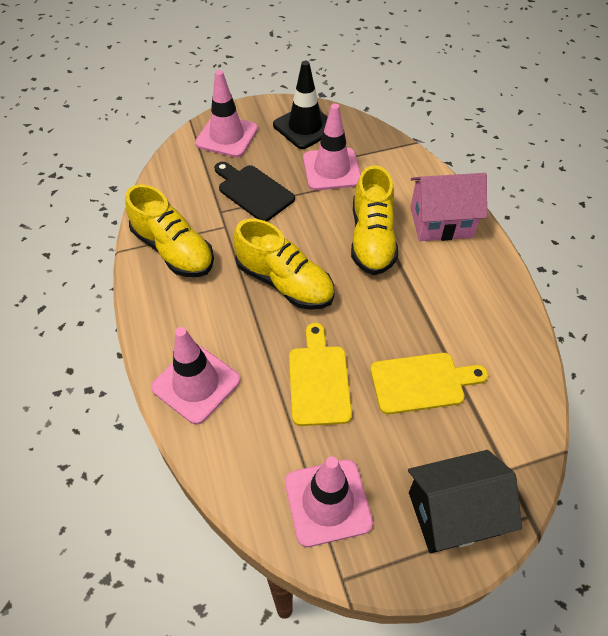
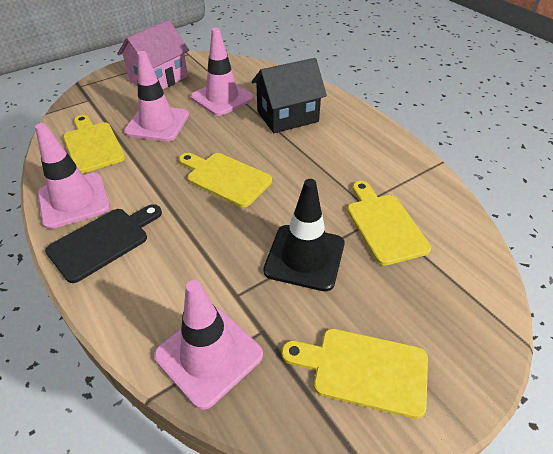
yellow cutting board: 2 -> 4
yellow shoe: 3 -> 0

